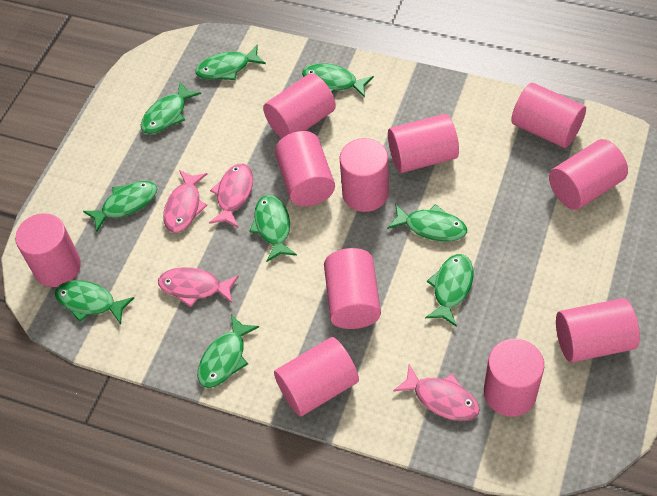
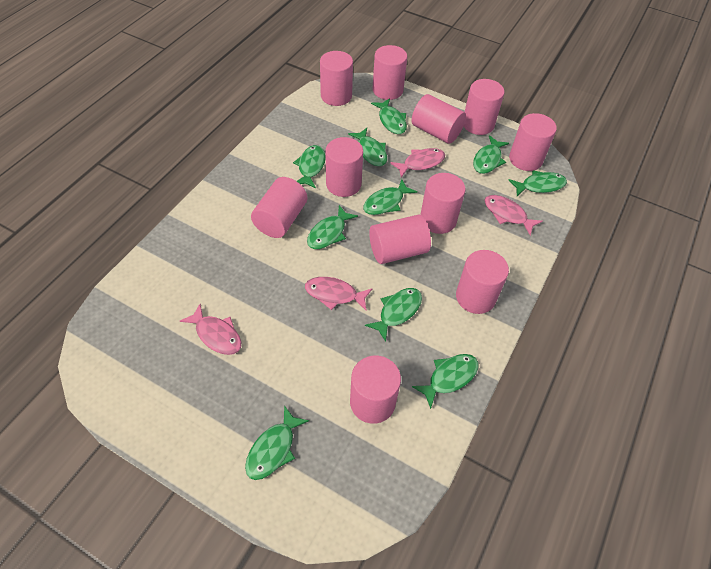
green fish: 9 -> 10

